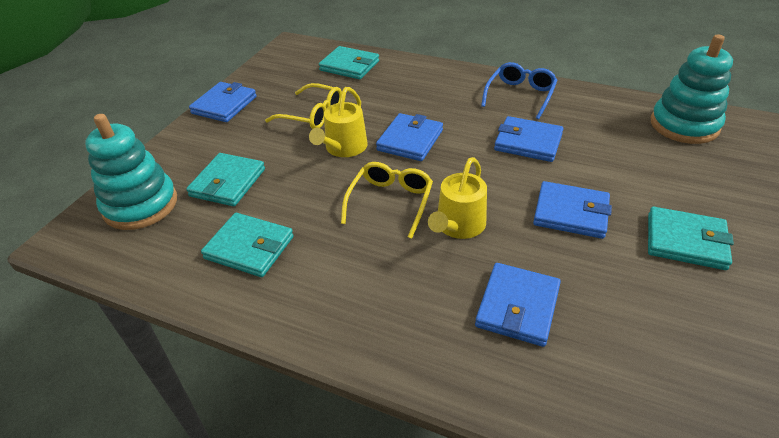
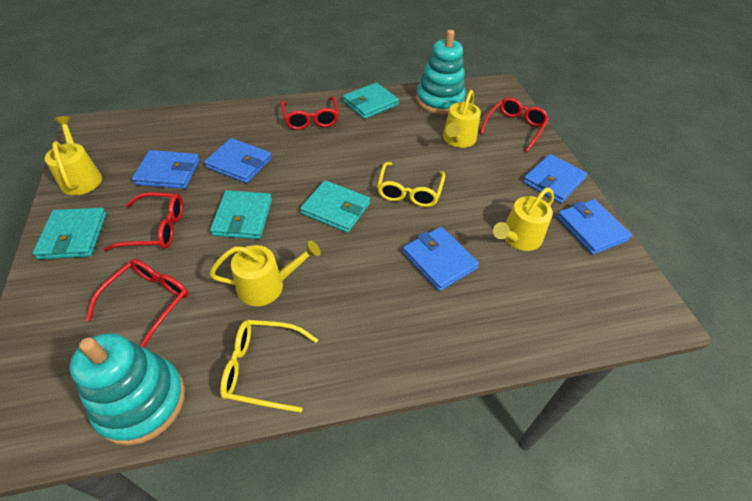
blue glasses: 1 -> 0
red glasses: 0 -> 4
yellow watering can: 2 -> 4

